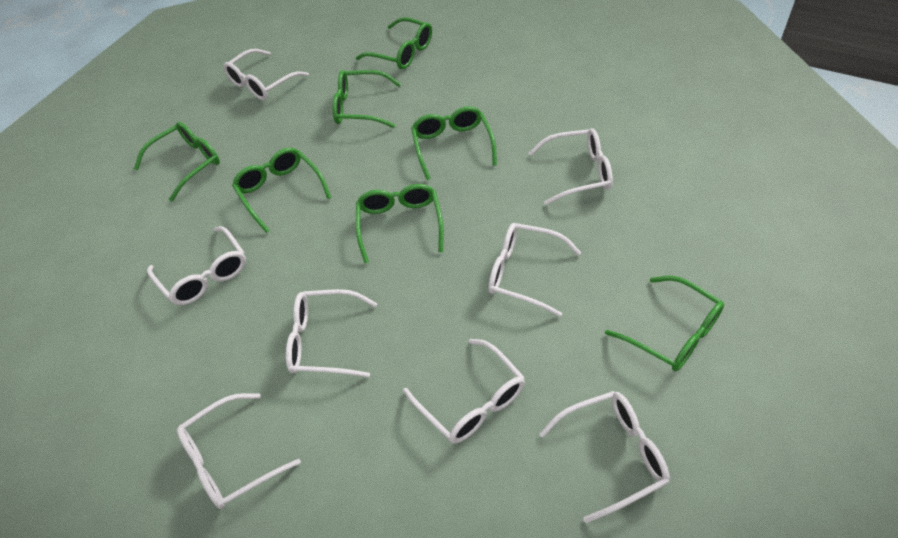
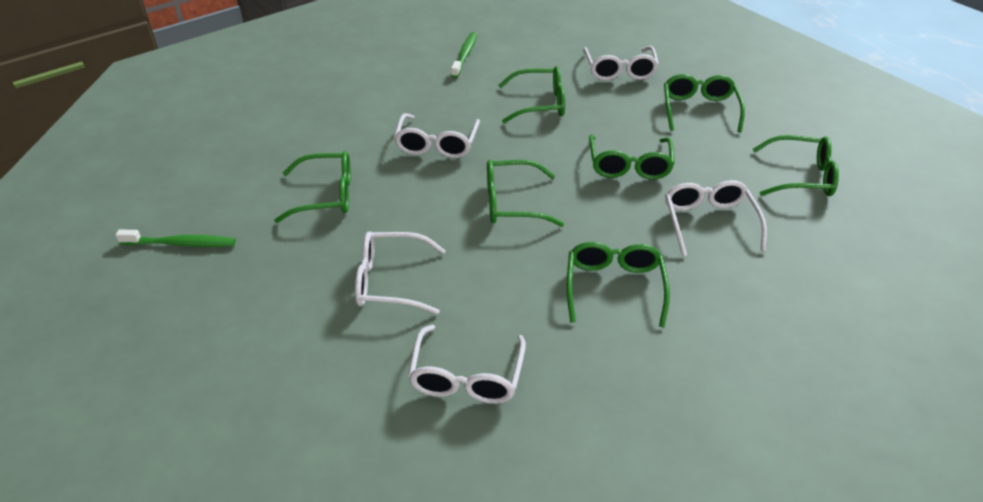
green toothbrush: 0 -> 2
white glasses: 8 -> 5

